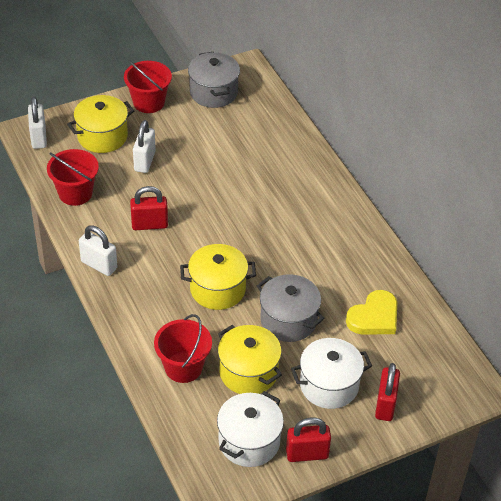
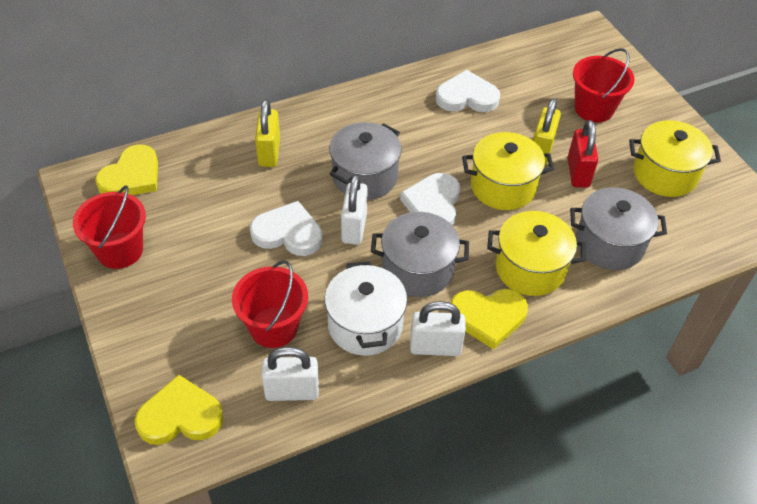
grey pot: 2 -> 3
red padlock: 3 -> 1
white heart: 0 -> 3
white pot: 2 -> 1
yellow heart: 1 -> 3
yellow padlock: 0 -> 2

